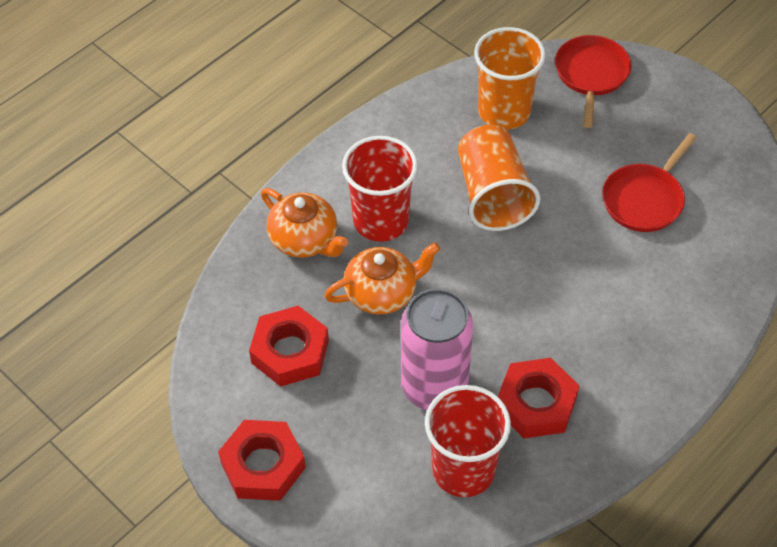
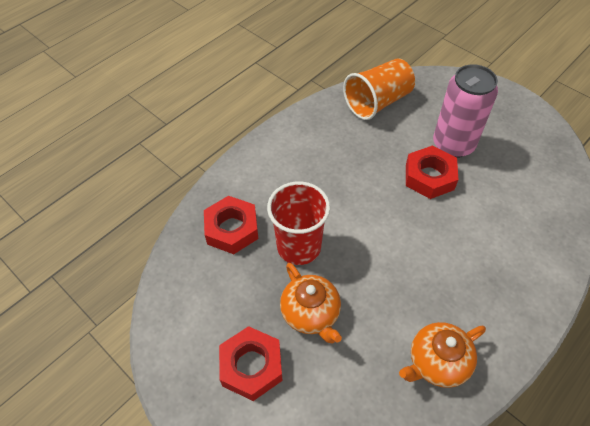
orange cup: 2 -> 1
red cup: 2 -> 1
red pan: 2 -> 0

